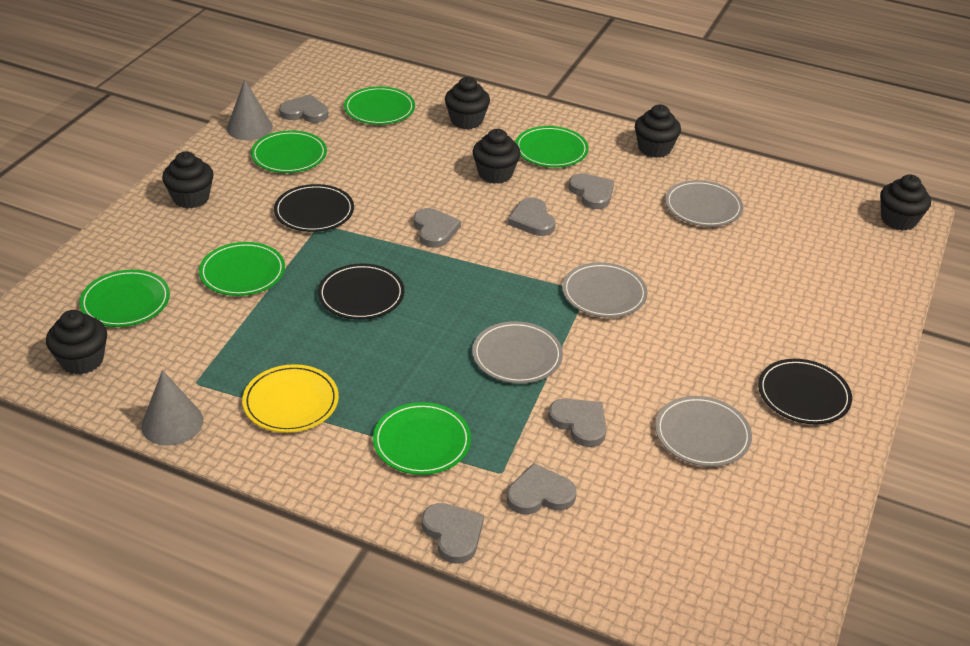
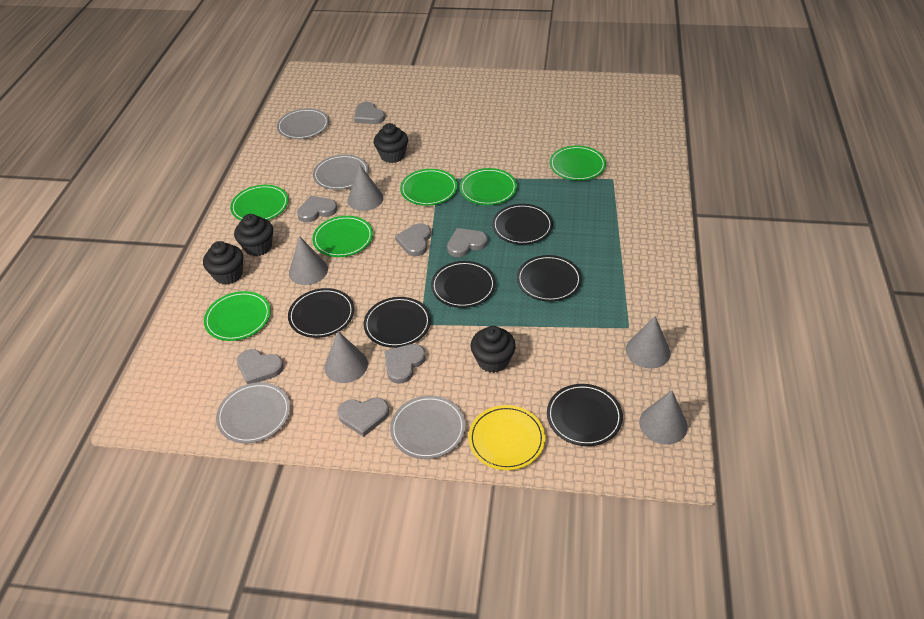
black cupcake: 6 -> 4
black plate: 3 -> 6
grey cone: 2 -> 5

